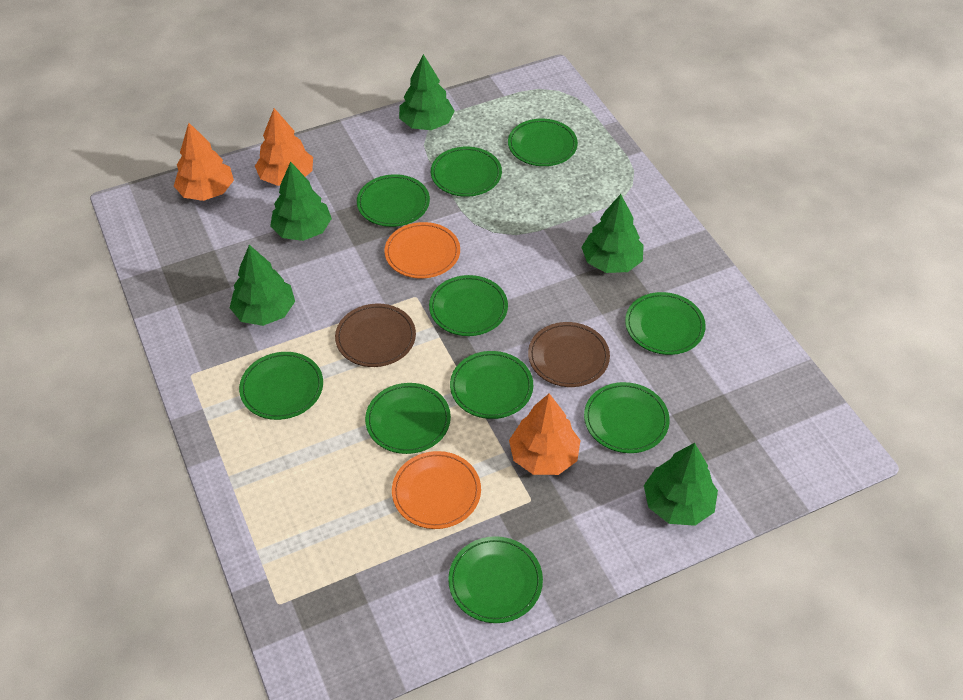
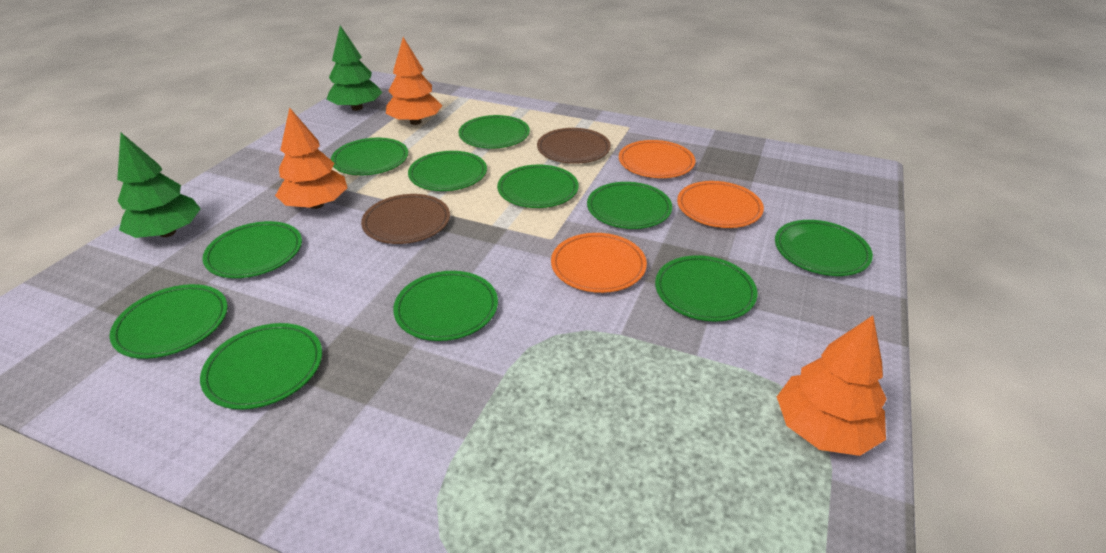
green plate: 10 -> 11
green tree: 5 -> 2
orange plate: 2 -> 3

